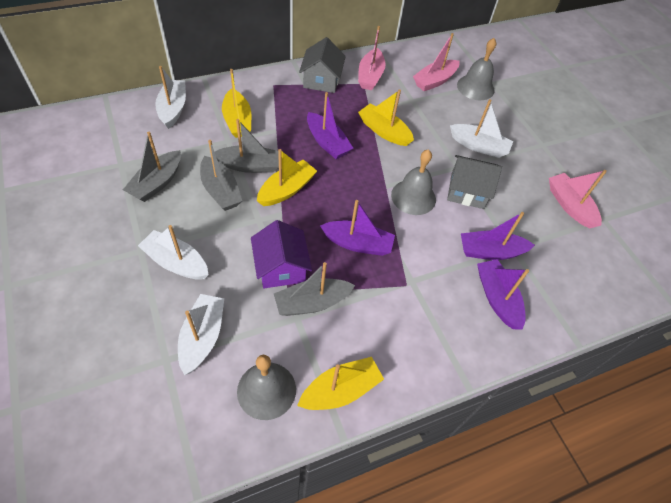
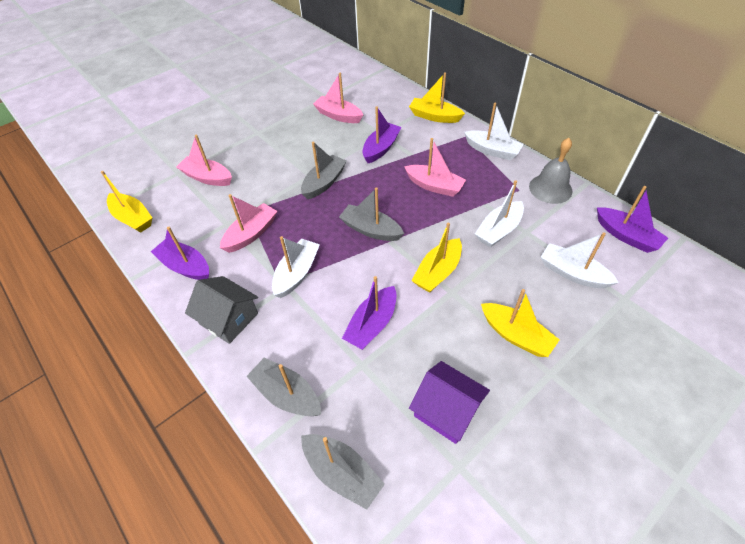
grey bell: 3 -> 1
grey house: 2 -> 1
pink boat: 3 -> 4

